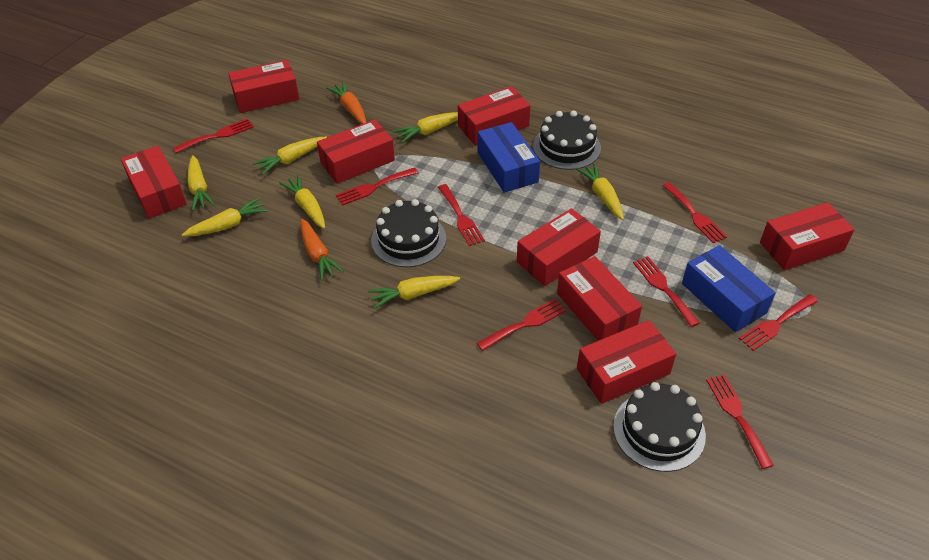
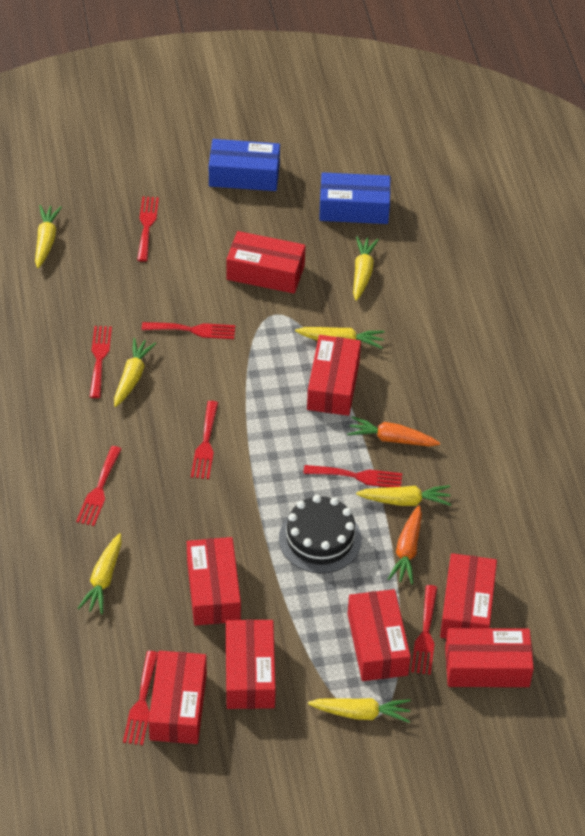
black cake: 3 -> 1

